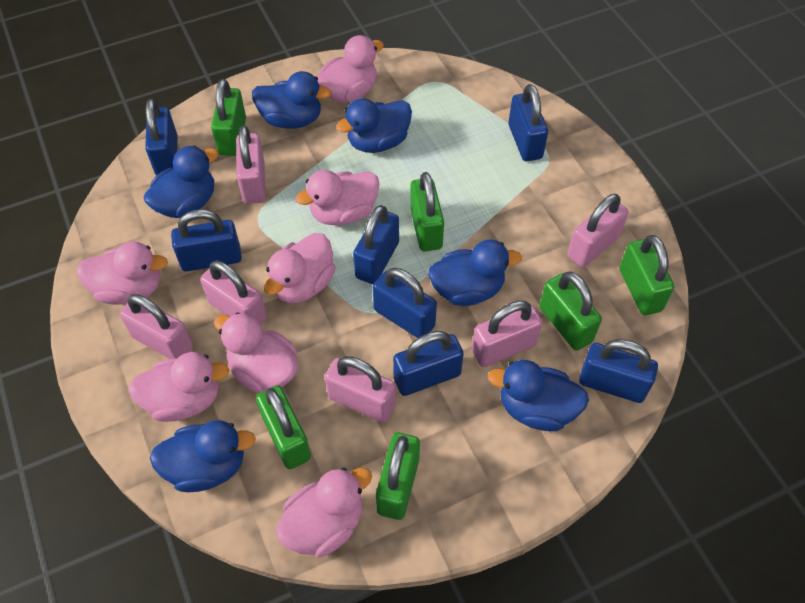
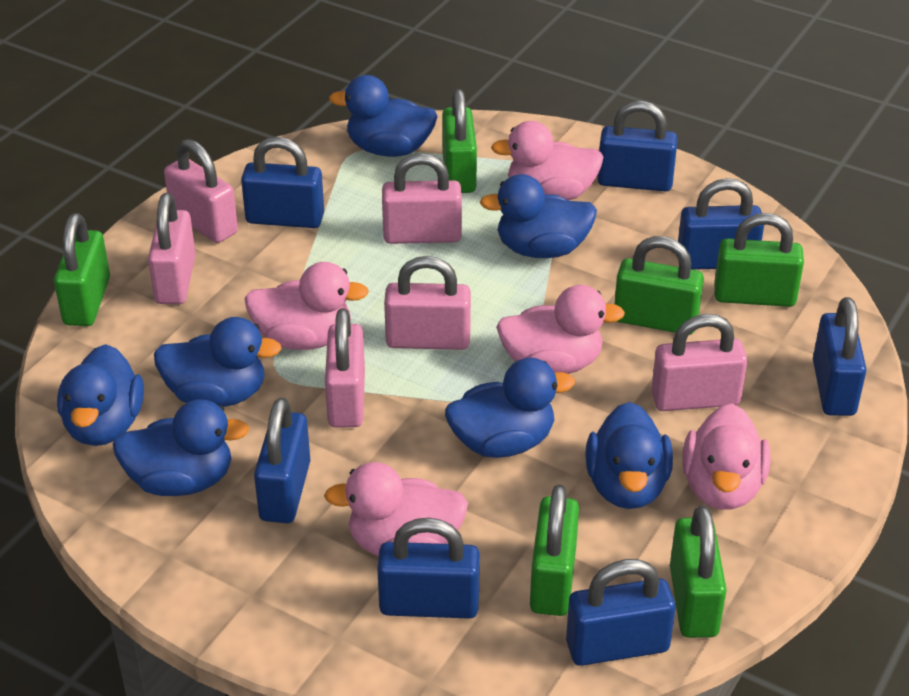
blue duck: 6 -> 7
pink duck: 7 -> 5

